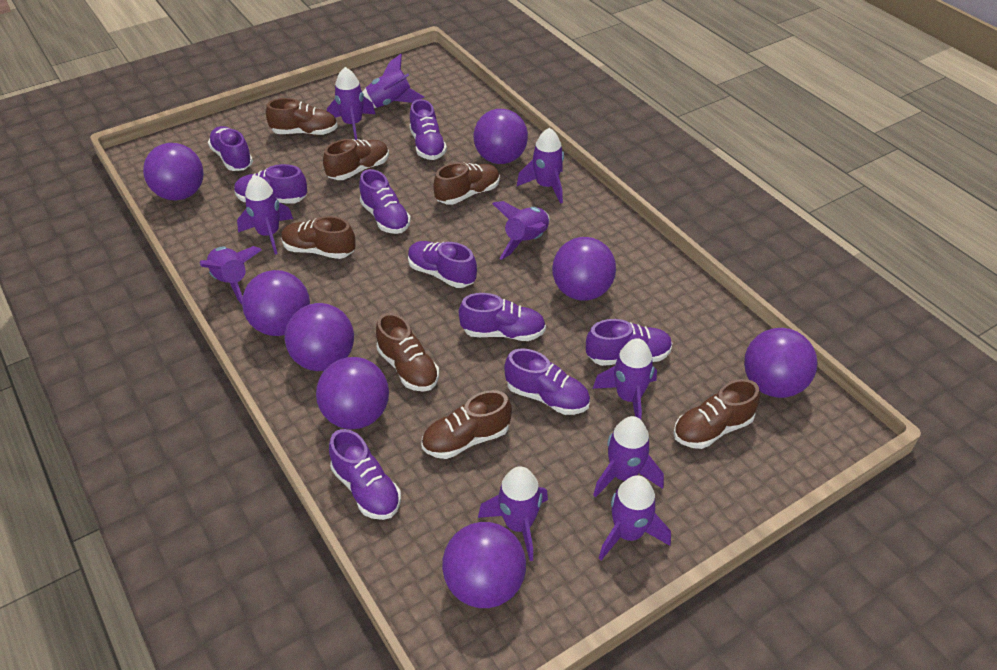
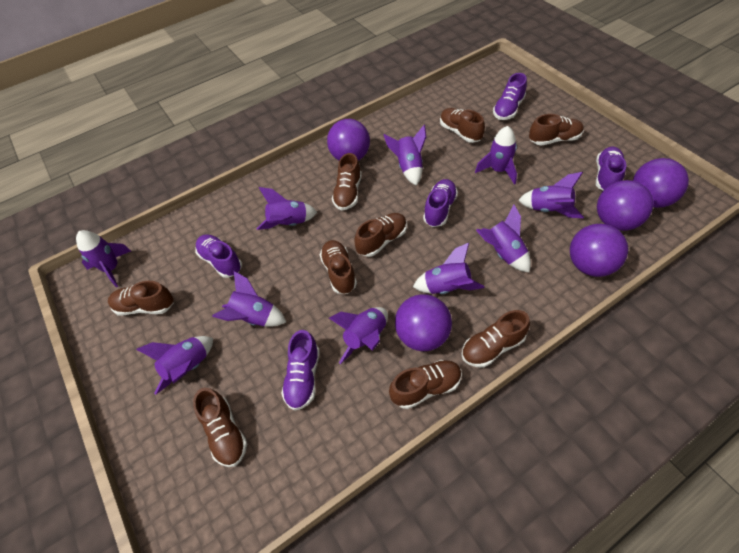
brown shoe: 7 -> 9
purple ball: 8 -> 5
purple shoe: 9 -> 5

